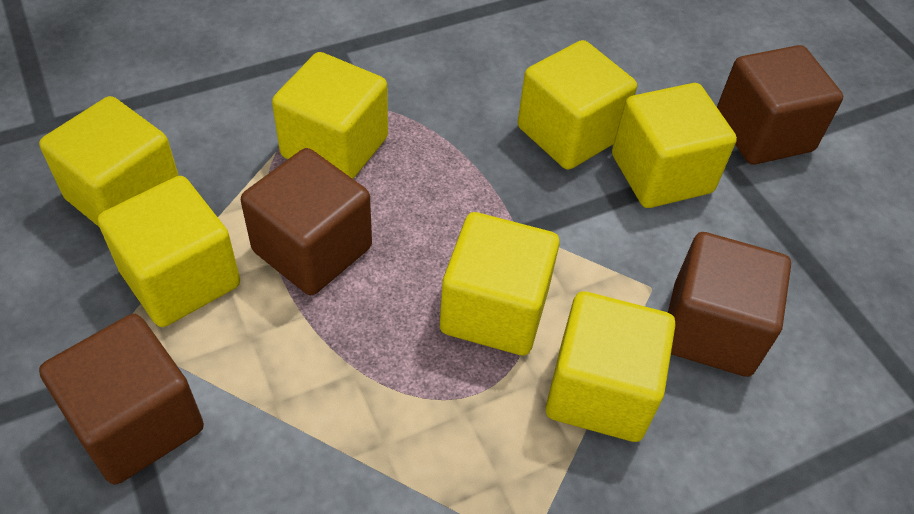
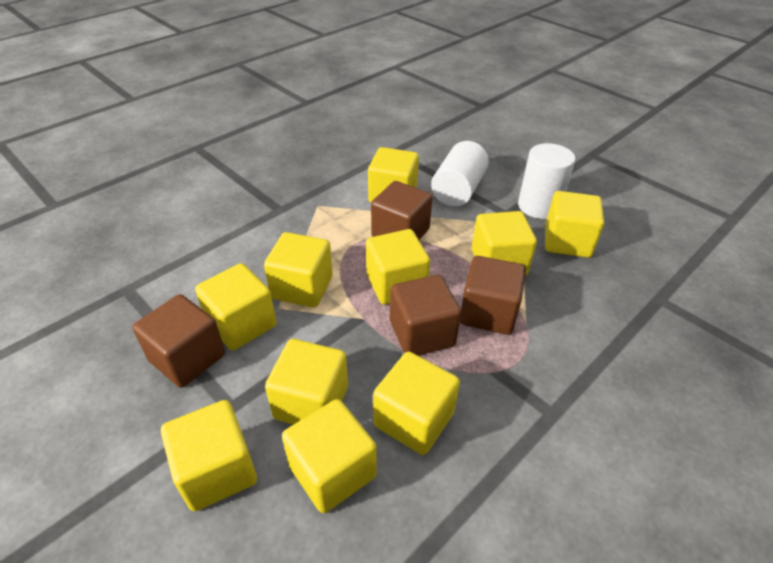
white cylinder: 0 -> 2
yellow cube: 7 -> 10

